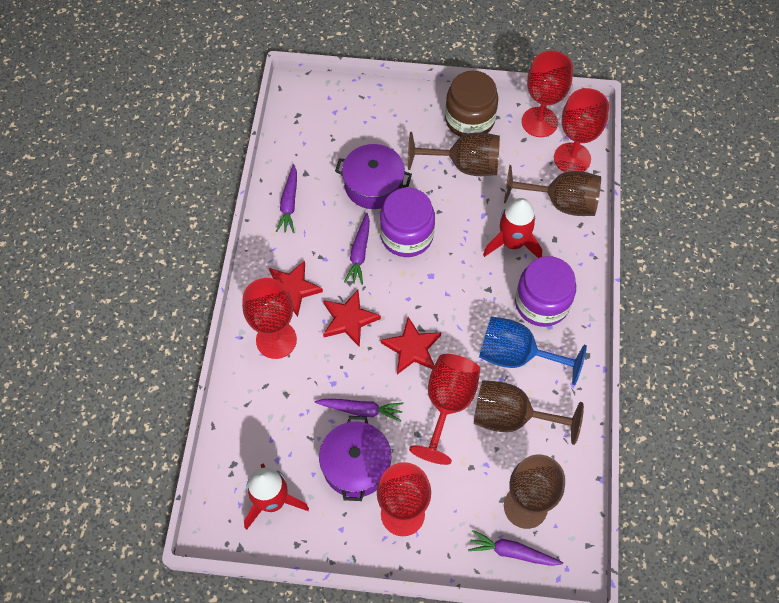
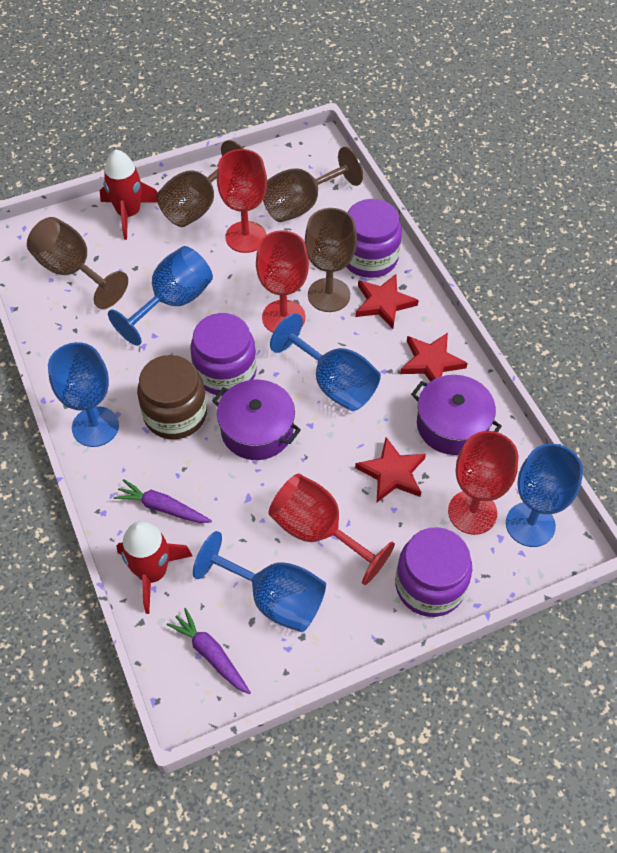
blue goblet: 1 -> 5
purple carrot: 4 -> 2
purple jar: 2 -> 3
red goblet: 5 -> 4

